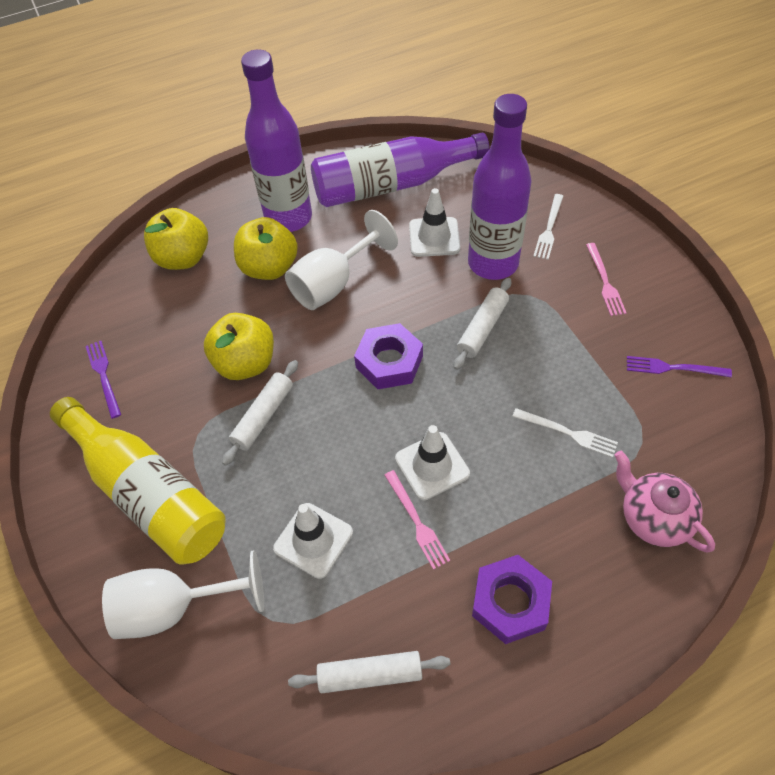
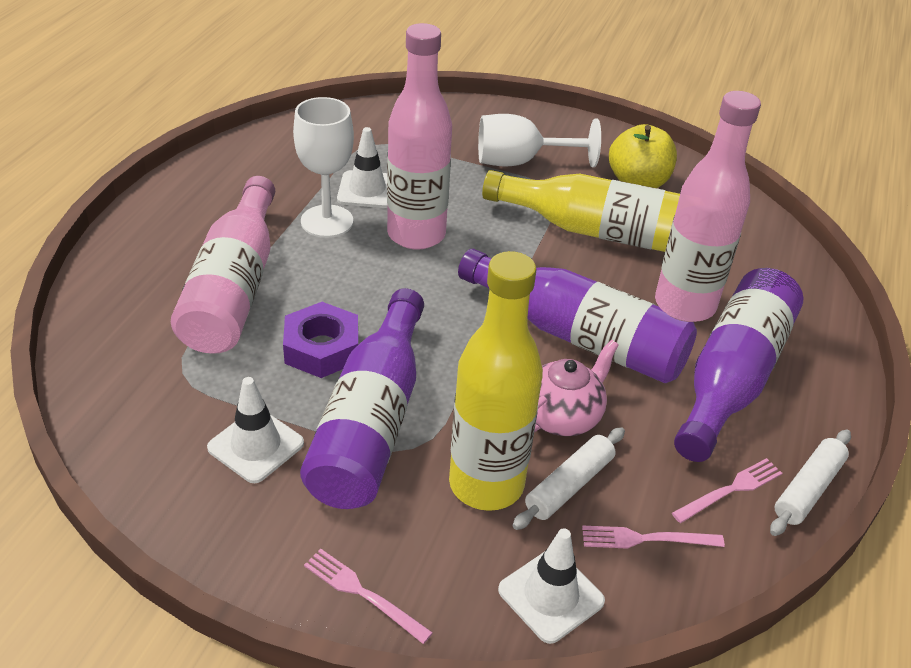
pink bottle: 0 -> 3
pink fork: 2 -> 3
purple fork: 2 -> 0
purple nut: 2 -> 1
white fork: 2 -> 0
white rolling pin: 3 -> 2
yellow apple: 3 -> 1
yellow bottle: 1 -> 2

